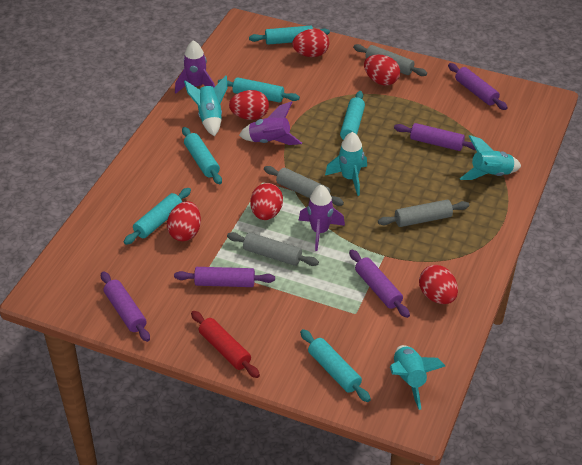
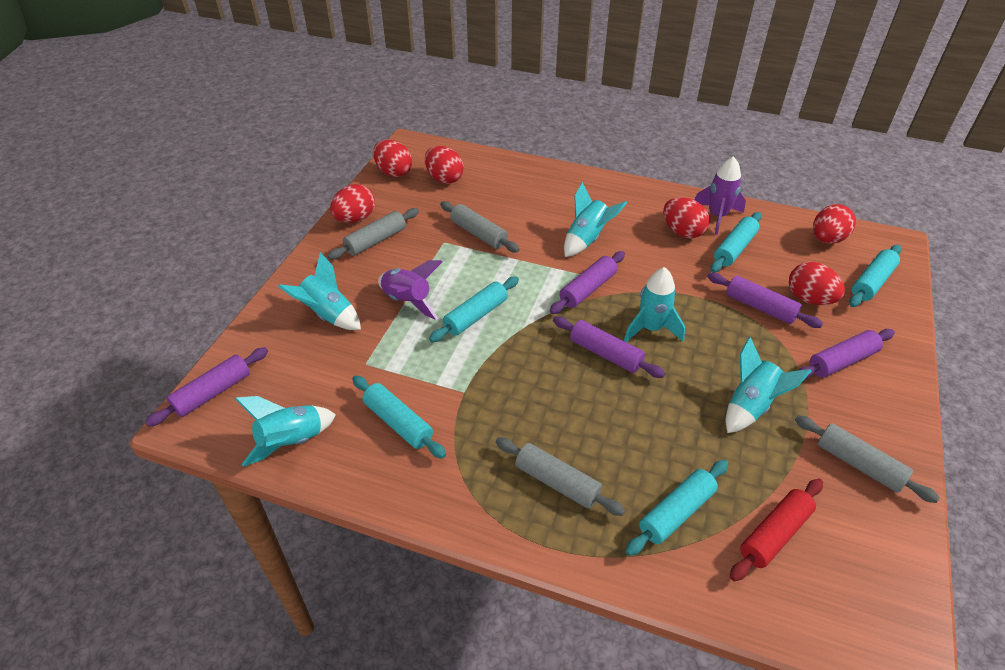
purple rocket: 3 -> 2
turquoise rocket: 4 -> 5
turquoise rolling pin: 6 -> 5

